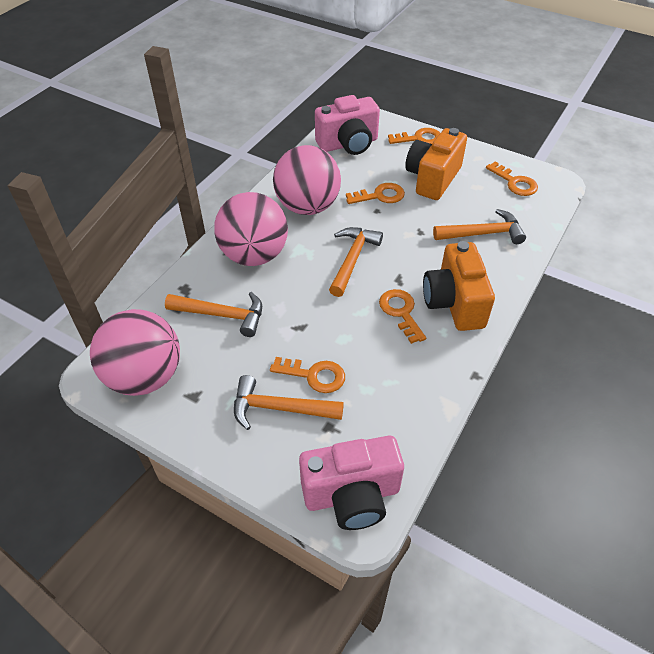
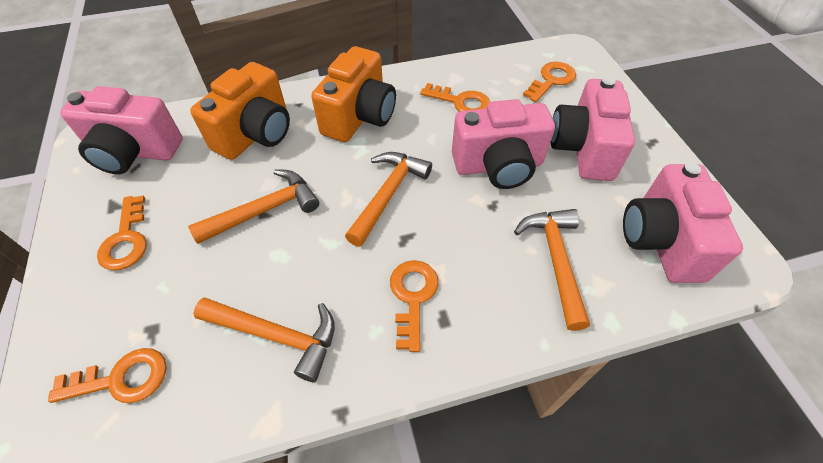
pink ball: 3 -> 0
pink camera: 2 -> 4

